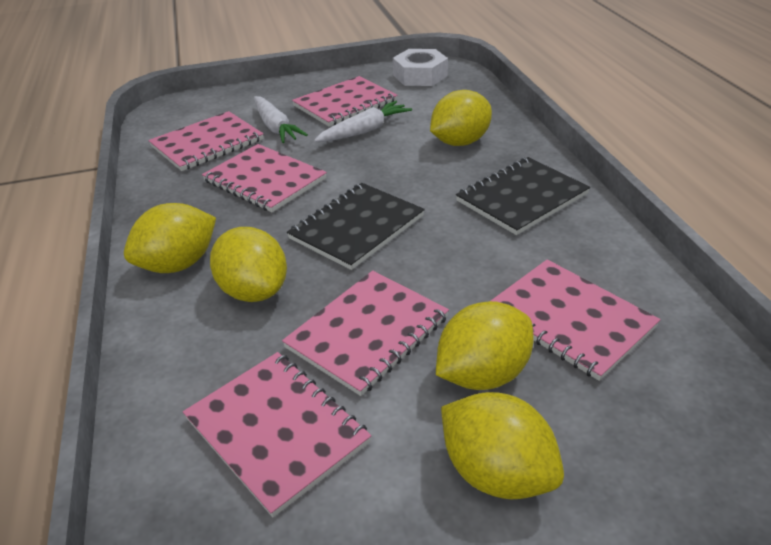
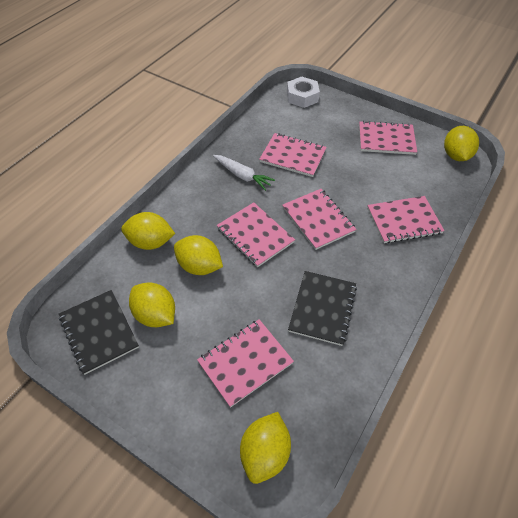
white carrot: 2 -> 1

